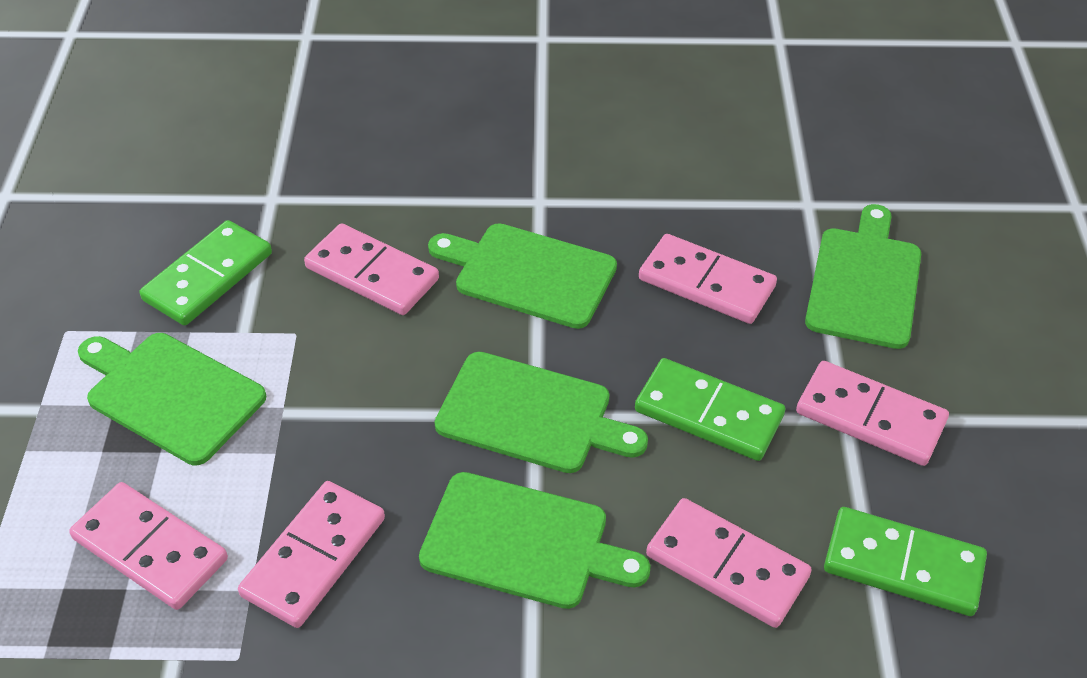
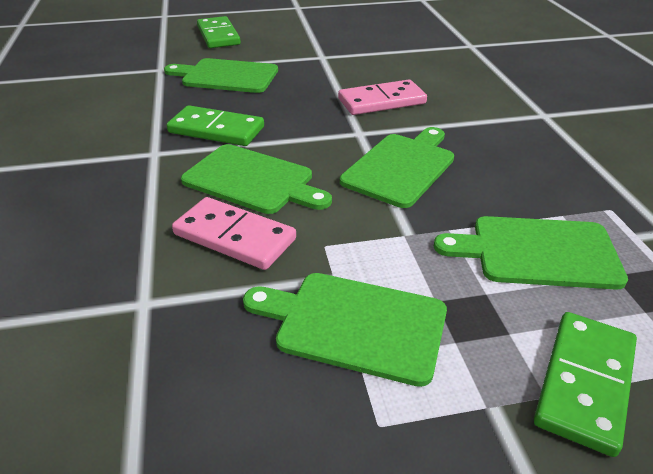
pink domino: 6 -> 2

